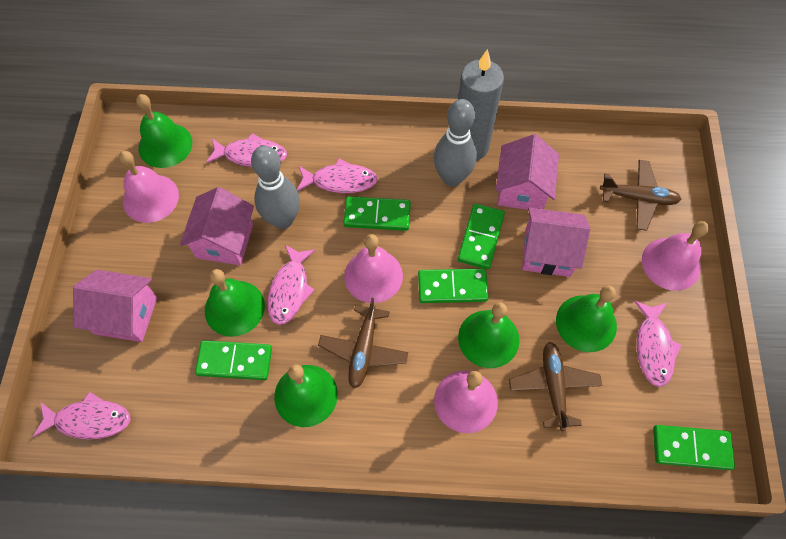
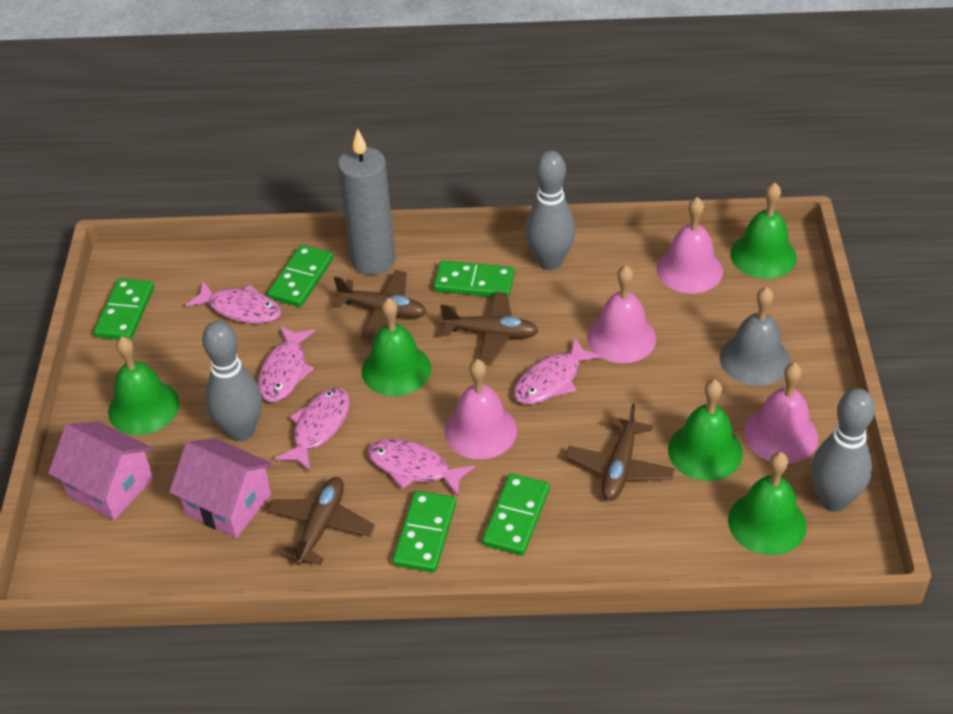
brown plane: 3 -> 4
grey bell: 0 -> 1
grey bowling pin: 2 -> 3
pink house: 4 -> 2

